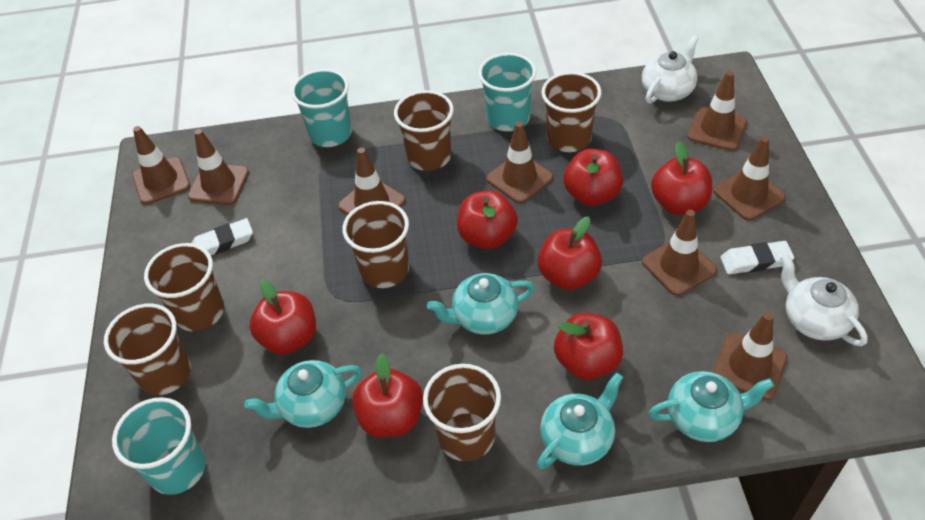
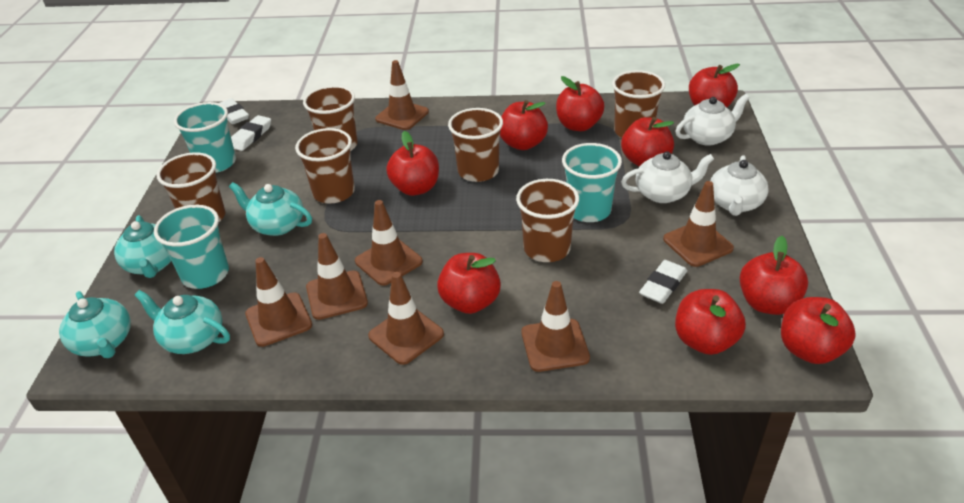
brown traffic cone: 8 -> 7
red apple: 7 -> 9
white eraser: 2 -> 3
white teapot: 2 -> 3

